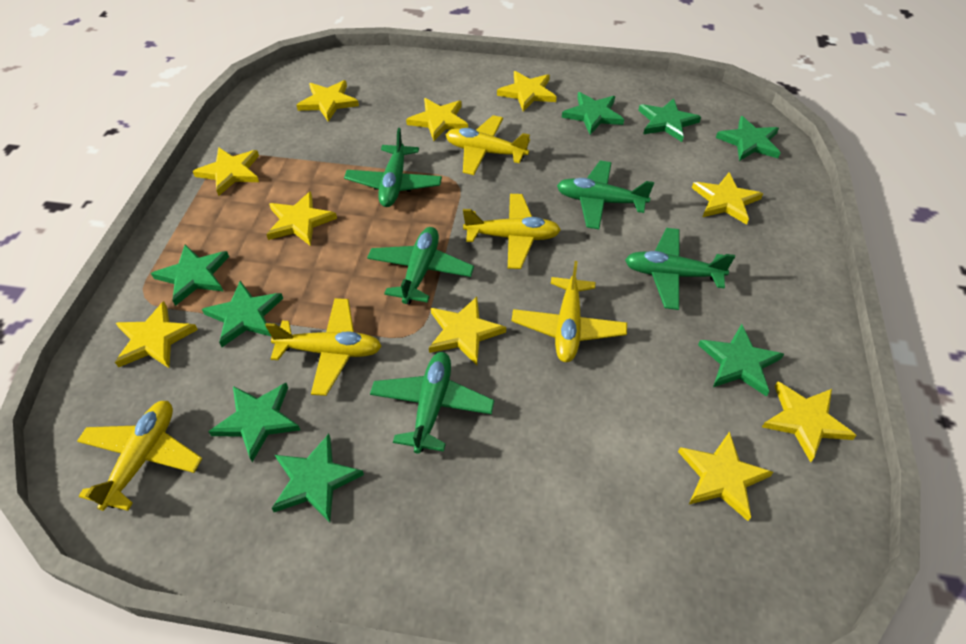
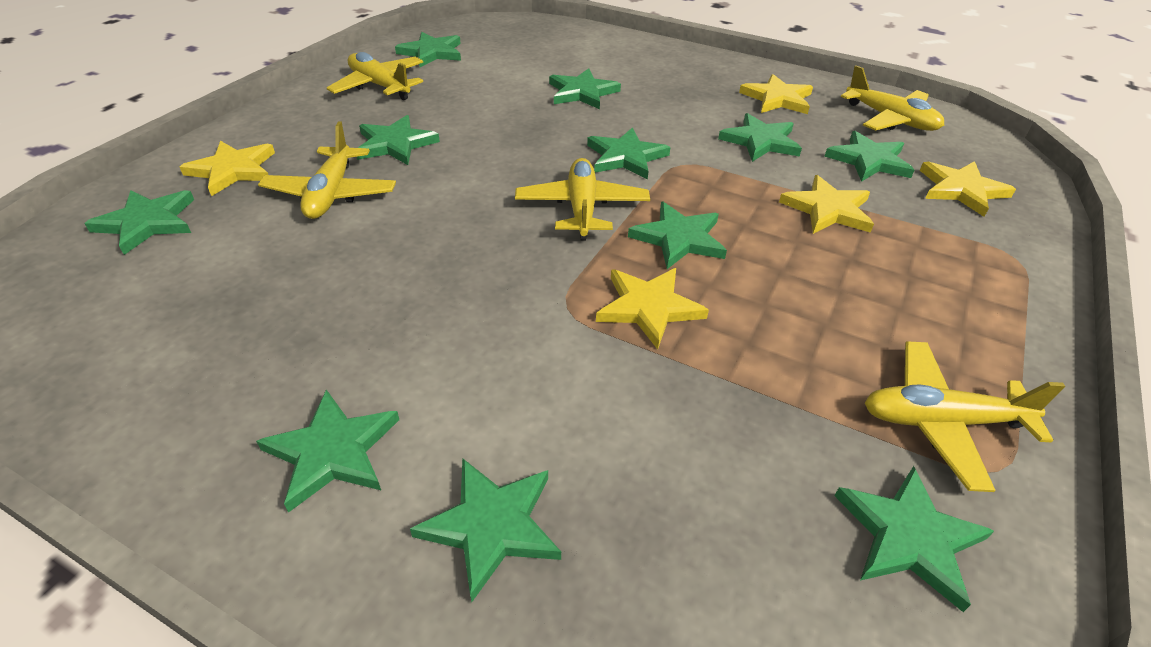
green plane: 5 -> 0
green star: 8 -> 11
yellow star: 10 -> 5

